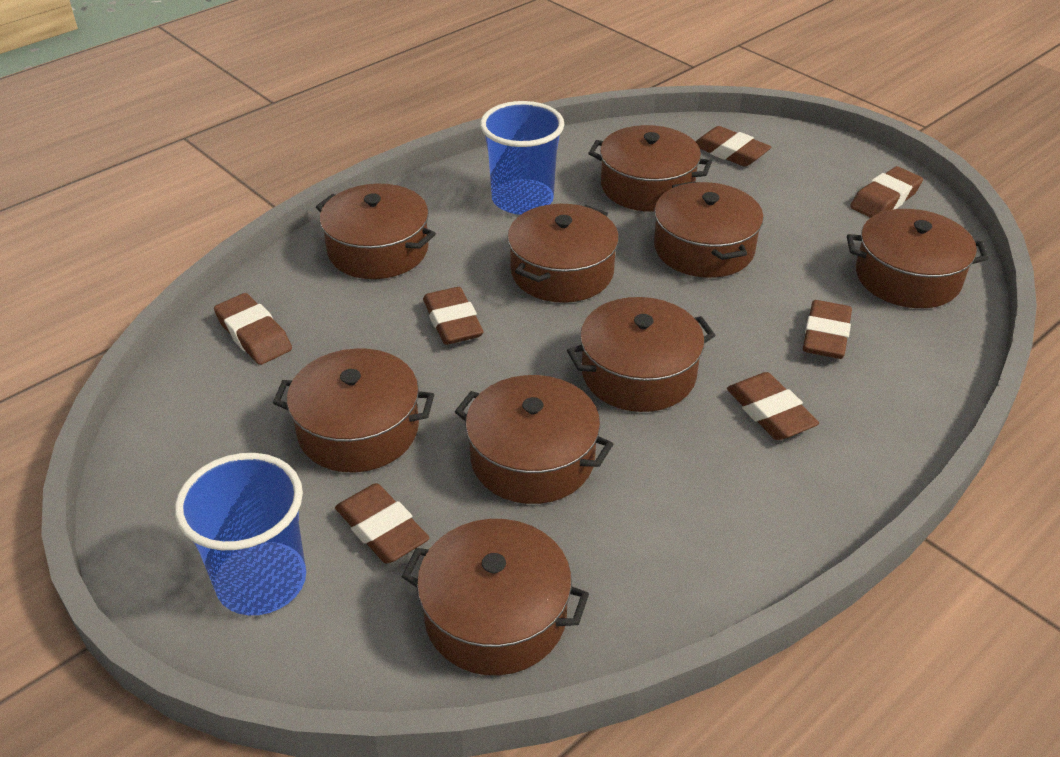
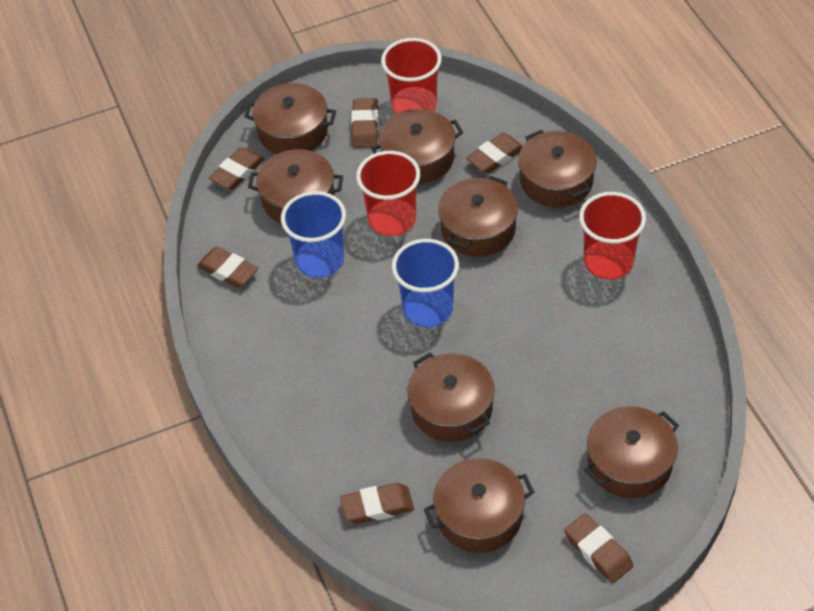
brown eraser: 7 -> 6
brown pot: 9 -> 8
red cup: 0 -> 3

